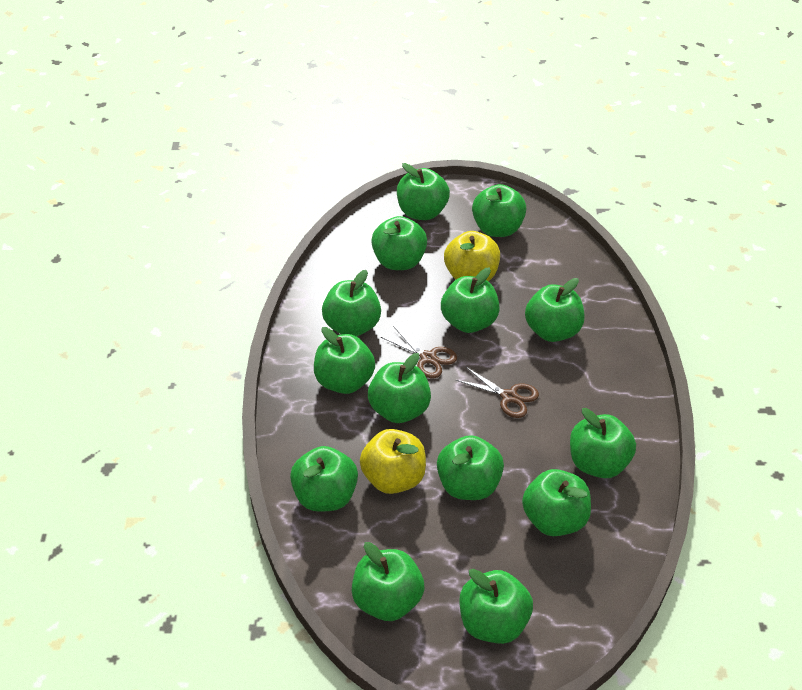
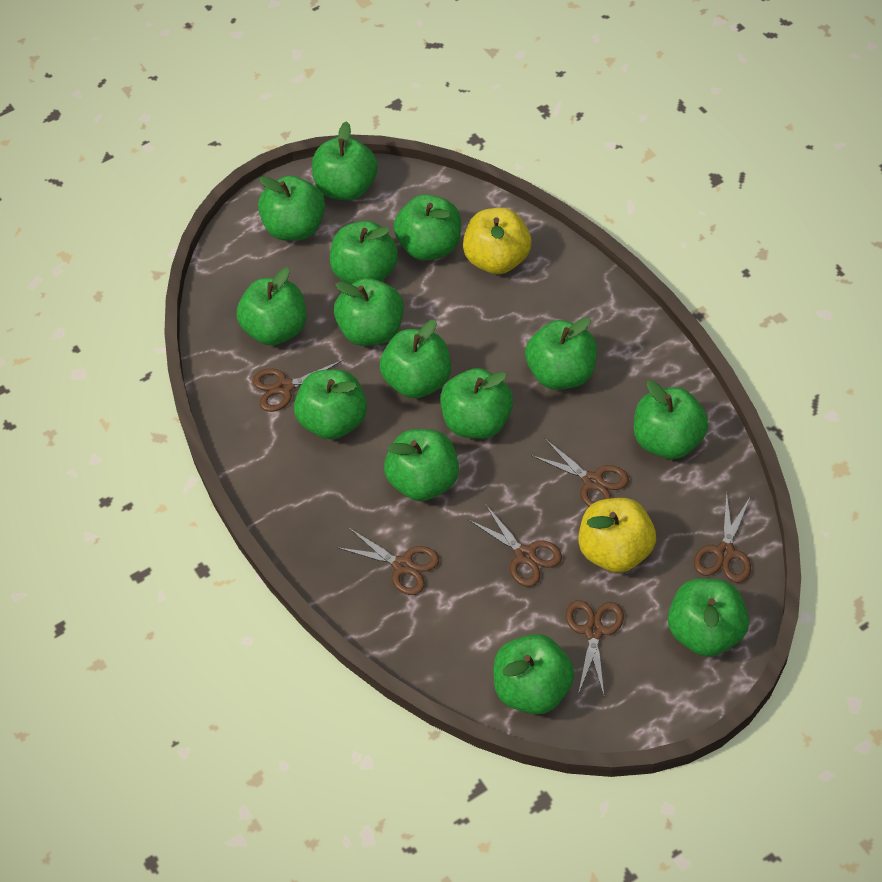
brown scissors: 2 -> 6

